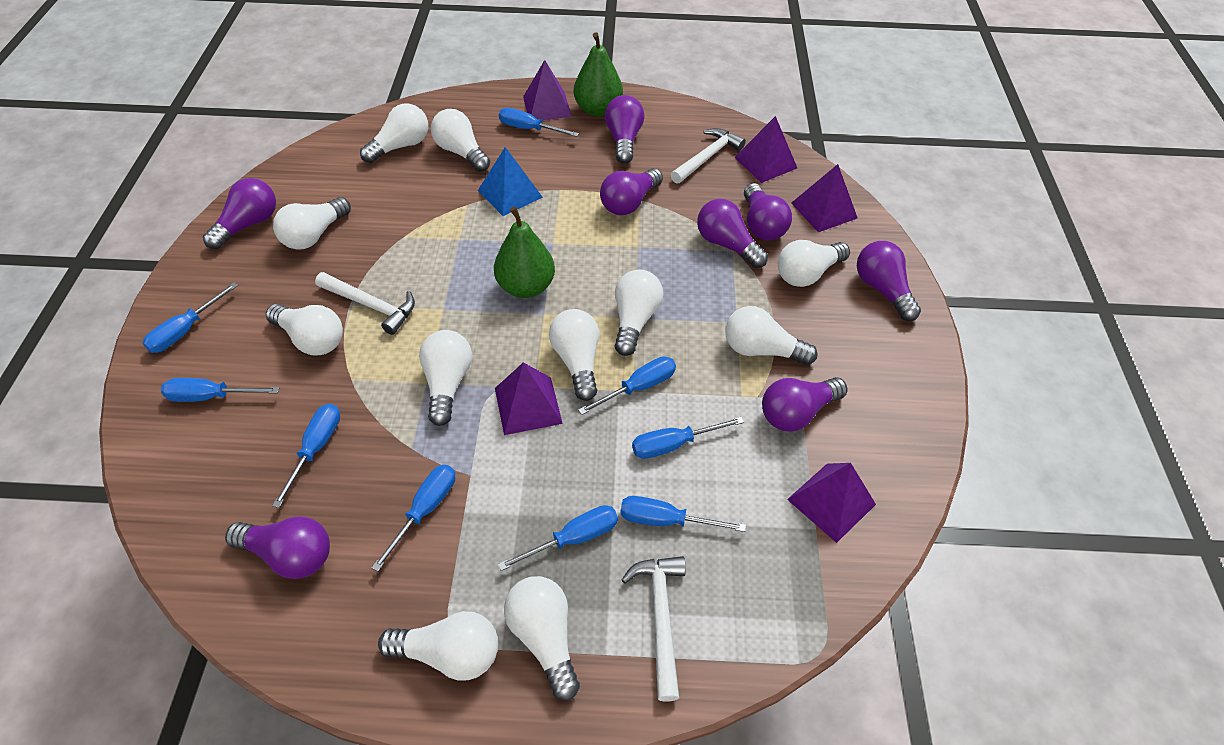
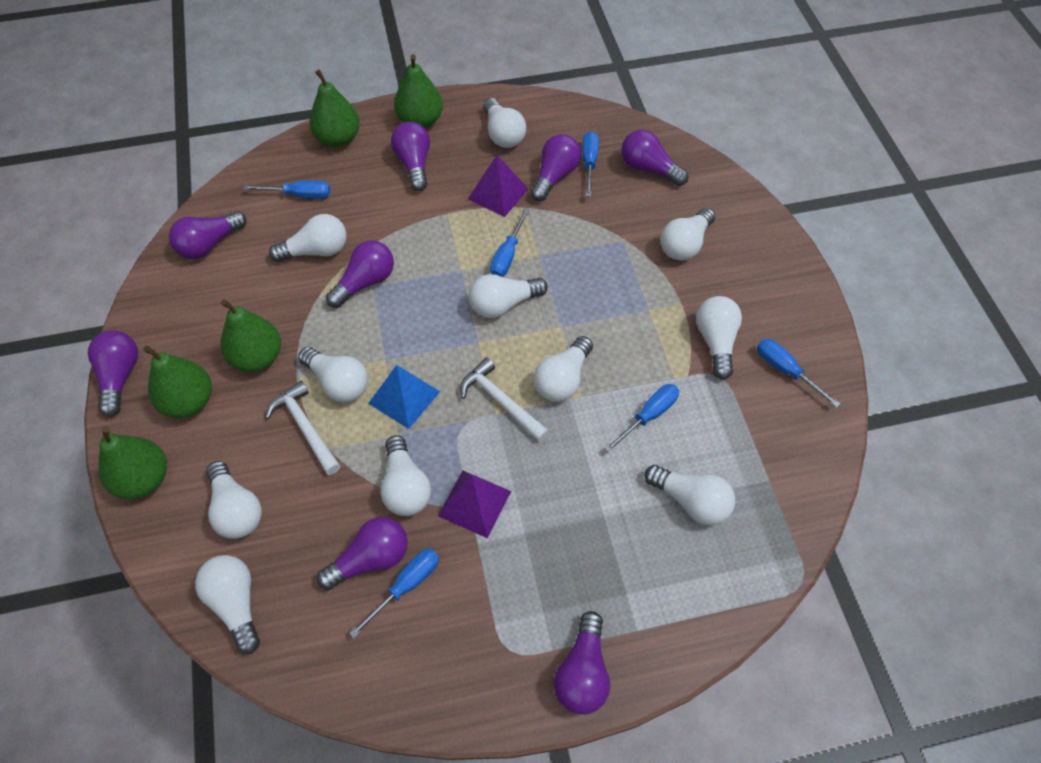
blue screwdriver: 9 -> 6
green pear: 2 -> 5
purple pyramid: 5 -> 2
white hammer: 3 -> 2

